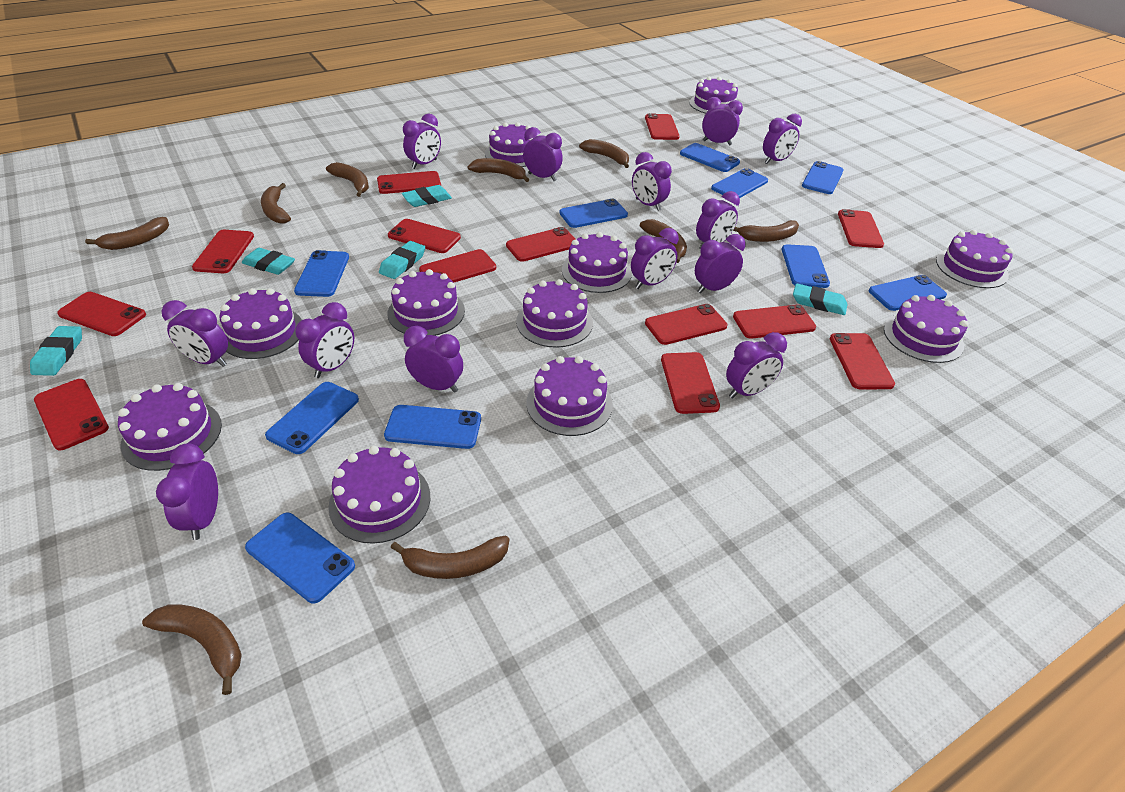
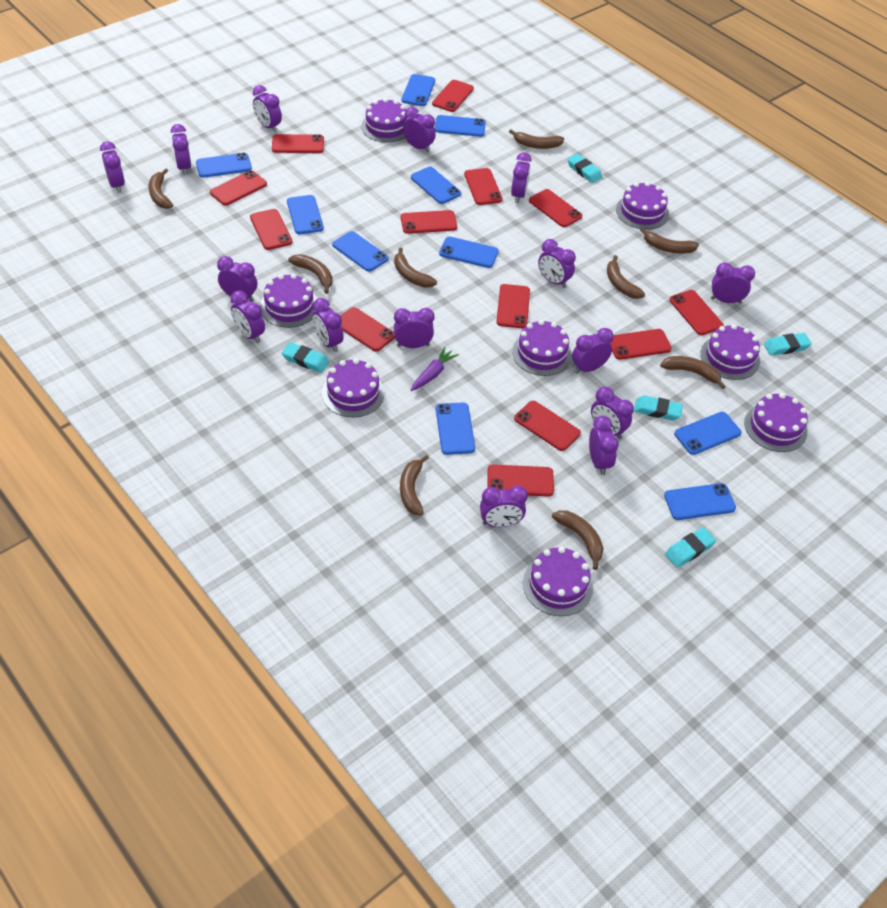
purple cake: 11 -> 8
purple carrot: 0 -> 1
purple clock: 13 -> 15

